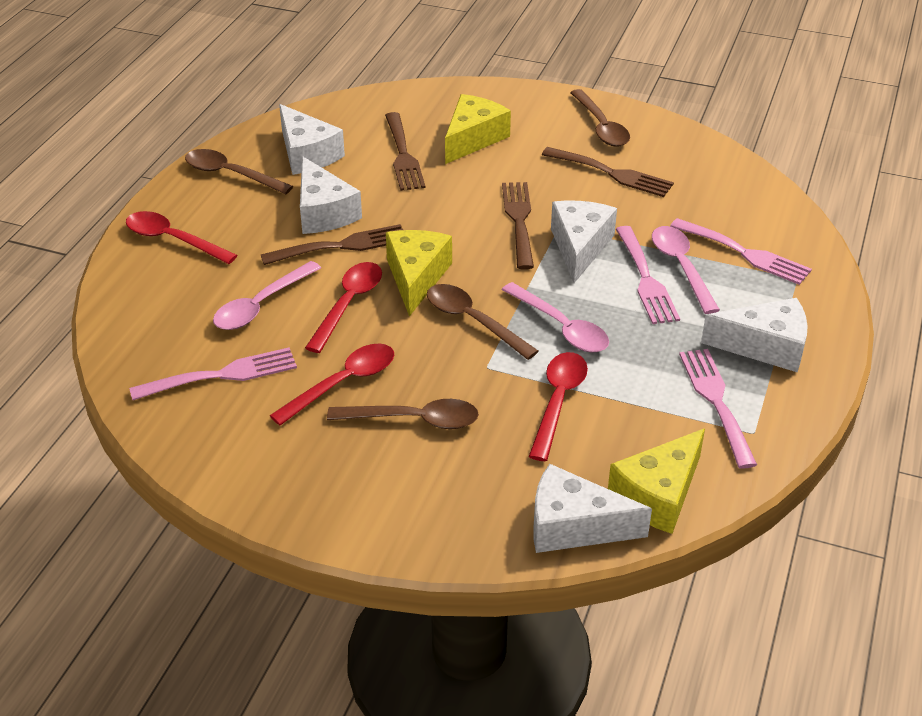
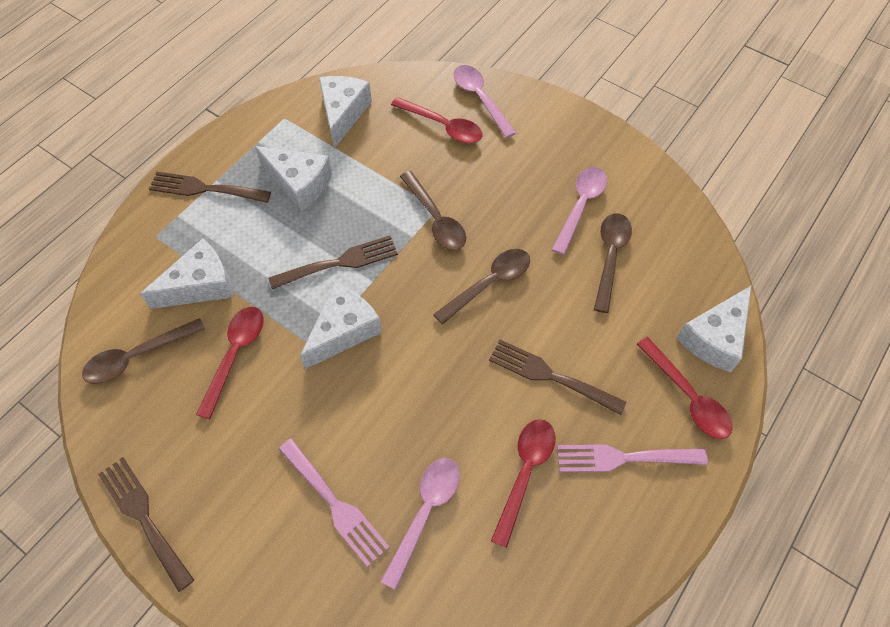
pink fork: 4 -> 2
yellow cheese: 3 -> 0

